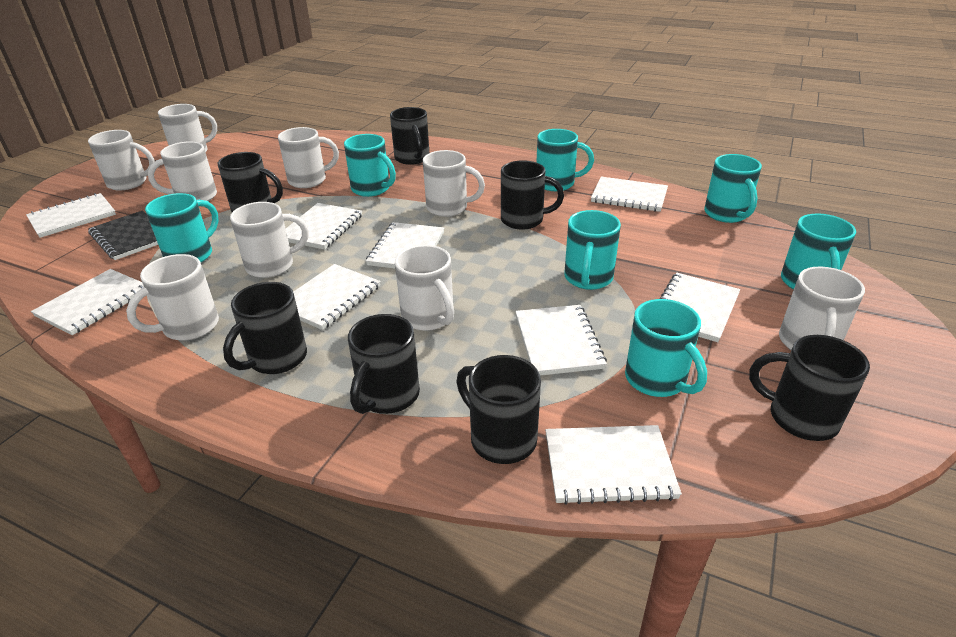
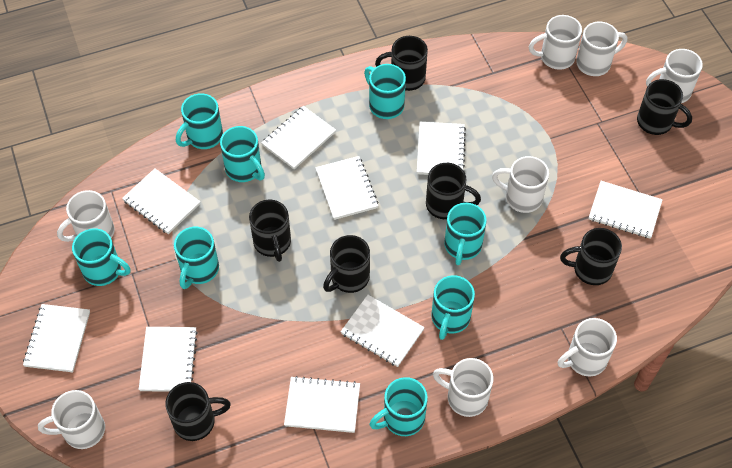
black notebook: 1 -> 0
turquoise mug: 7 -> 8
white mug: 9 -> 8

